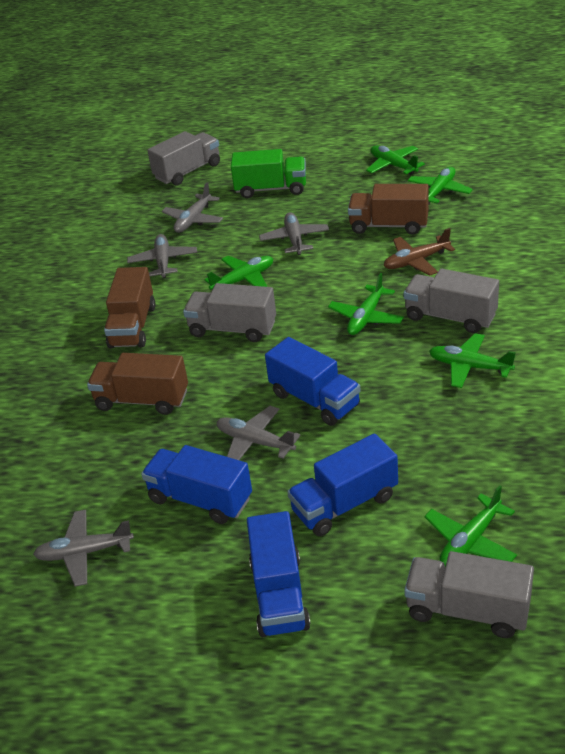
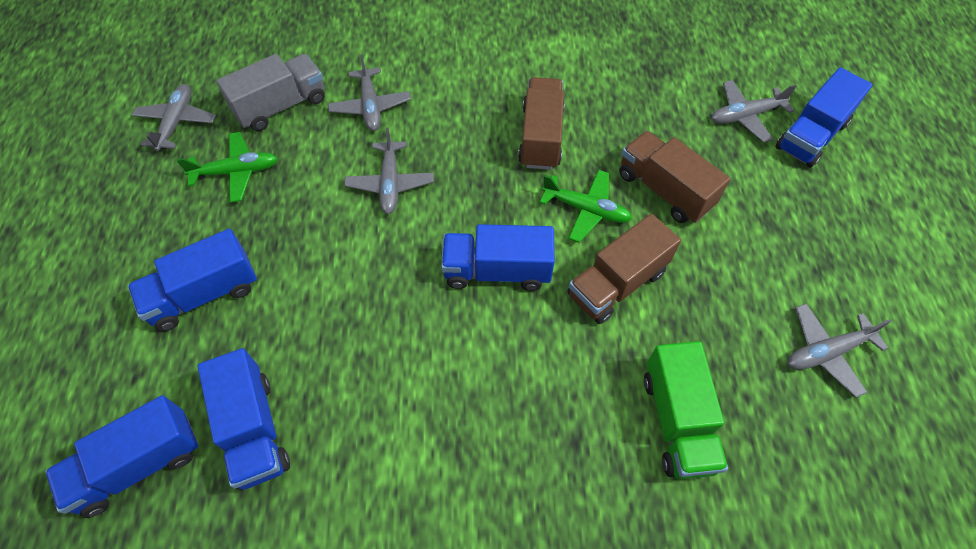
blue truck: 4 -> 5
brown plane: 1 -> 0
green plane: 6 -> 2
grey truck: 4 -> 1

